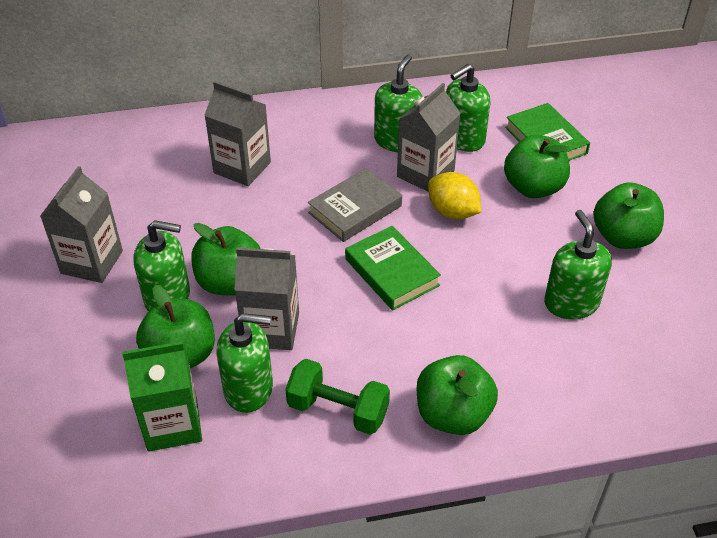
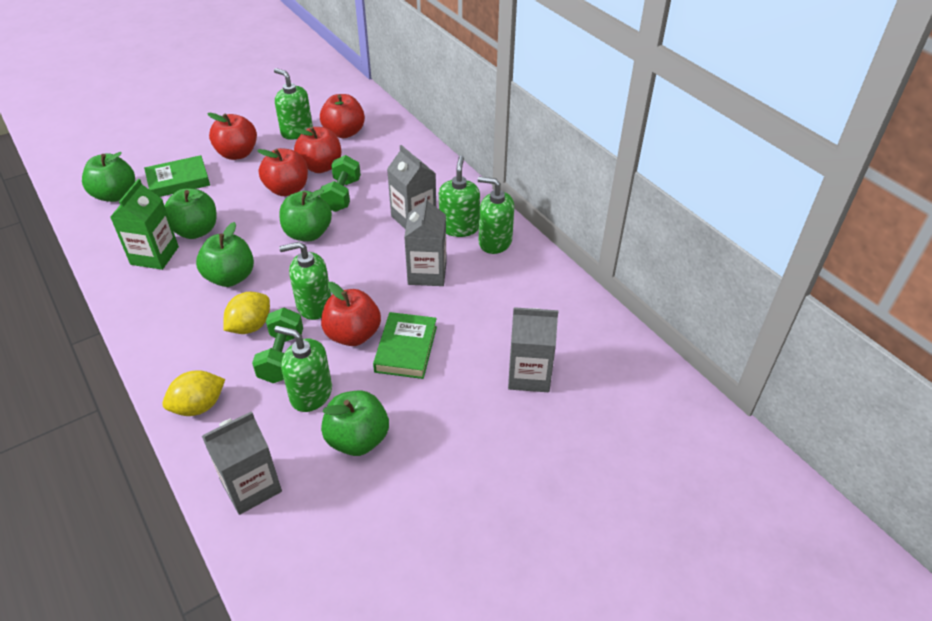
green dumbbell: 1 -> 2
grey book: 1 -> 0
red apple: 0 -> 5
yellow lemon: 1 -> 2

